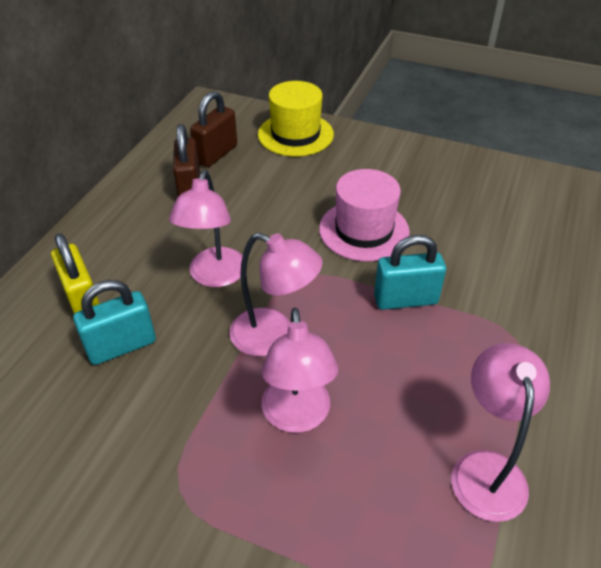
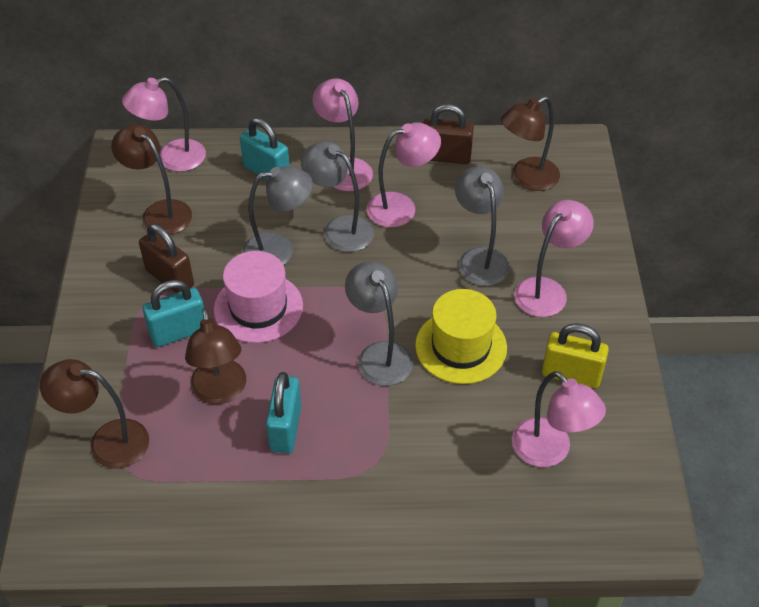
brown lamp: 0 -> 4
grey lamp: 0 -> 4
pink lamp: 4 -> 5
turquoise padlock: 2 -> 3

